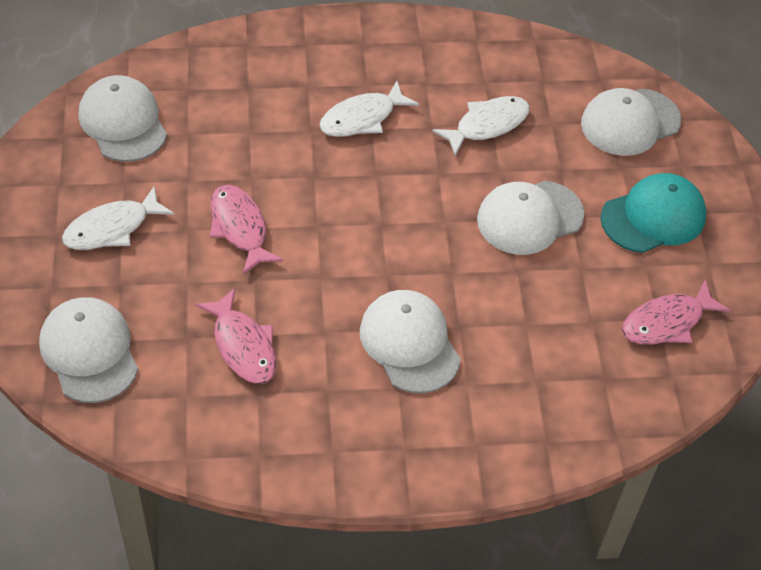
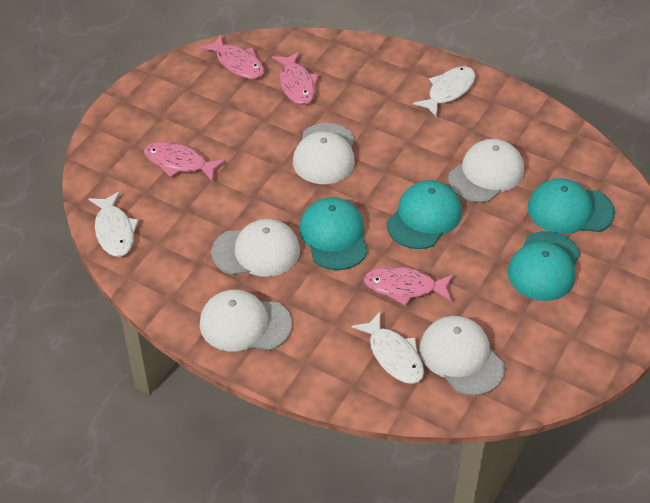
pink fish: 3 -> 4
turquoise cap: 1 -> 4

